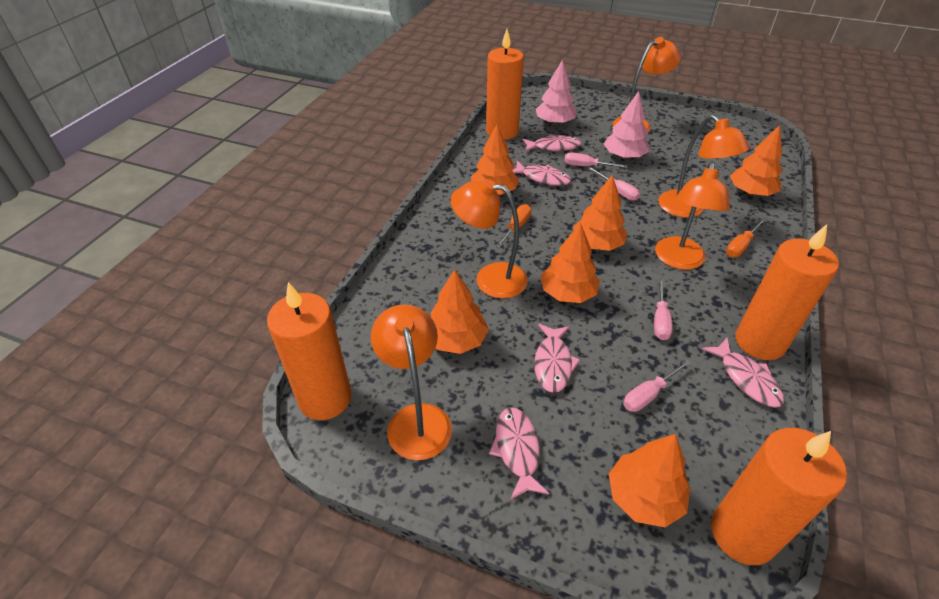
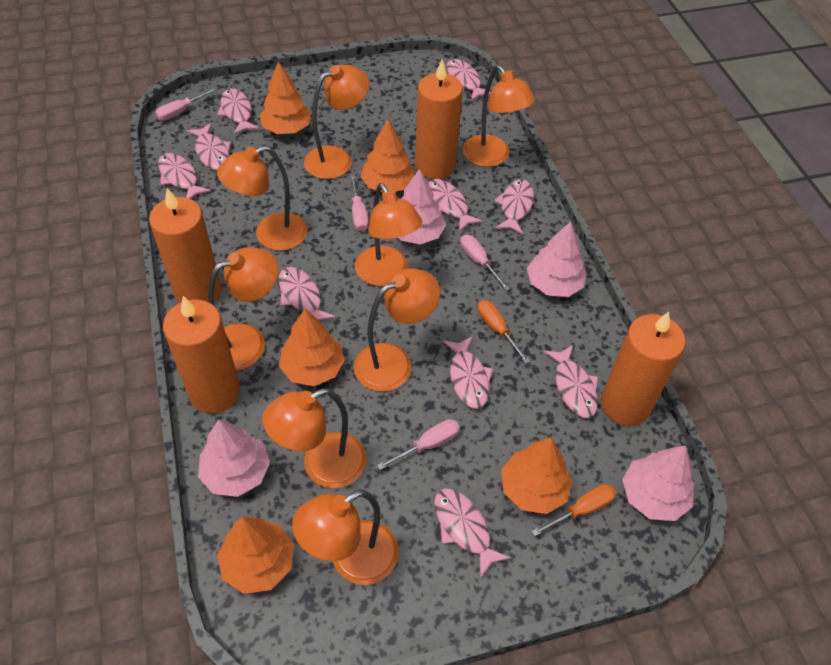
orange lamp: 5 -> 8
orange tree: 6 -> 5
pink fish: 5 -> 10
pink tree: 2 -> 4

